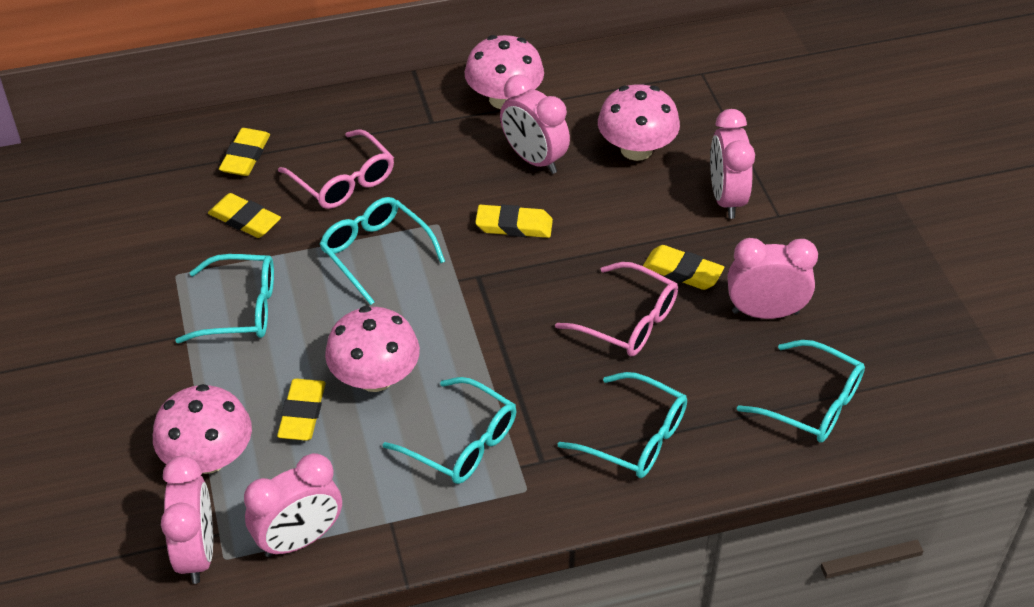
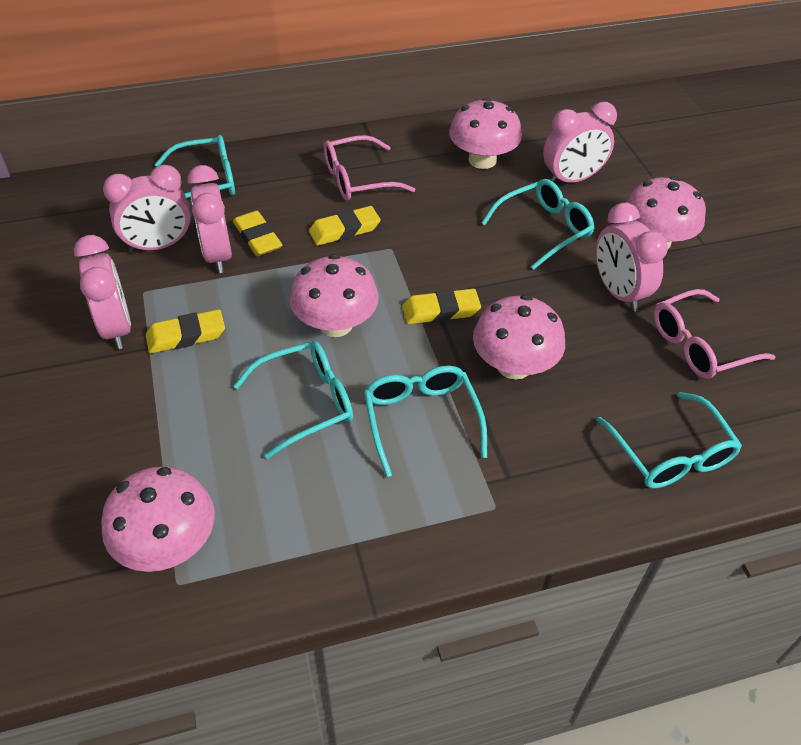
pink mushroom: 4 -> 5
yellow eraser: 5 -> 4

